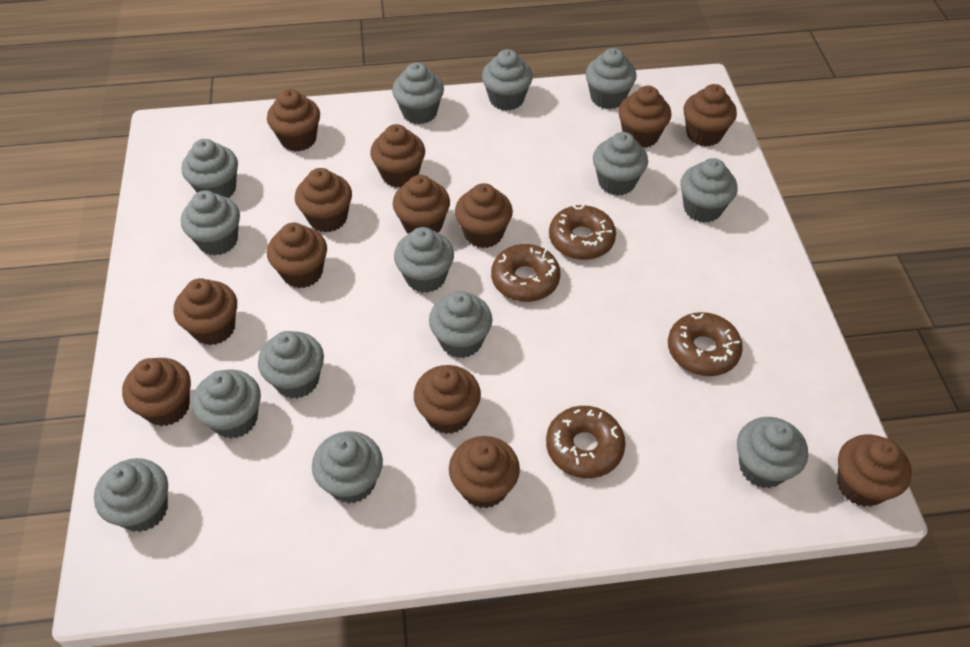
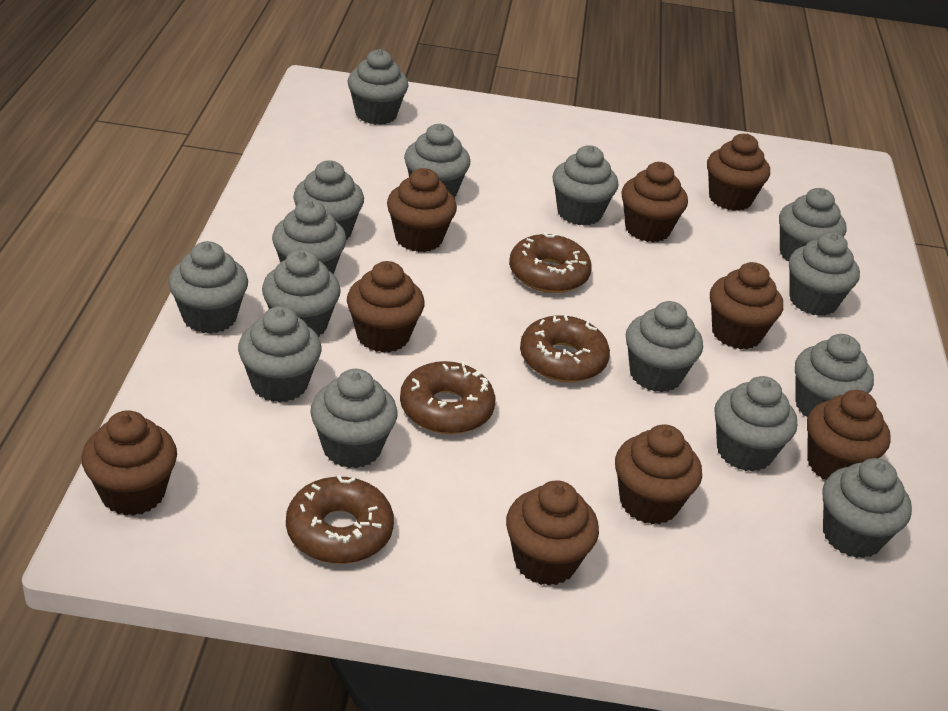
brown cupcake: 13 -> 9
grey cupcake: 14 -> 15

